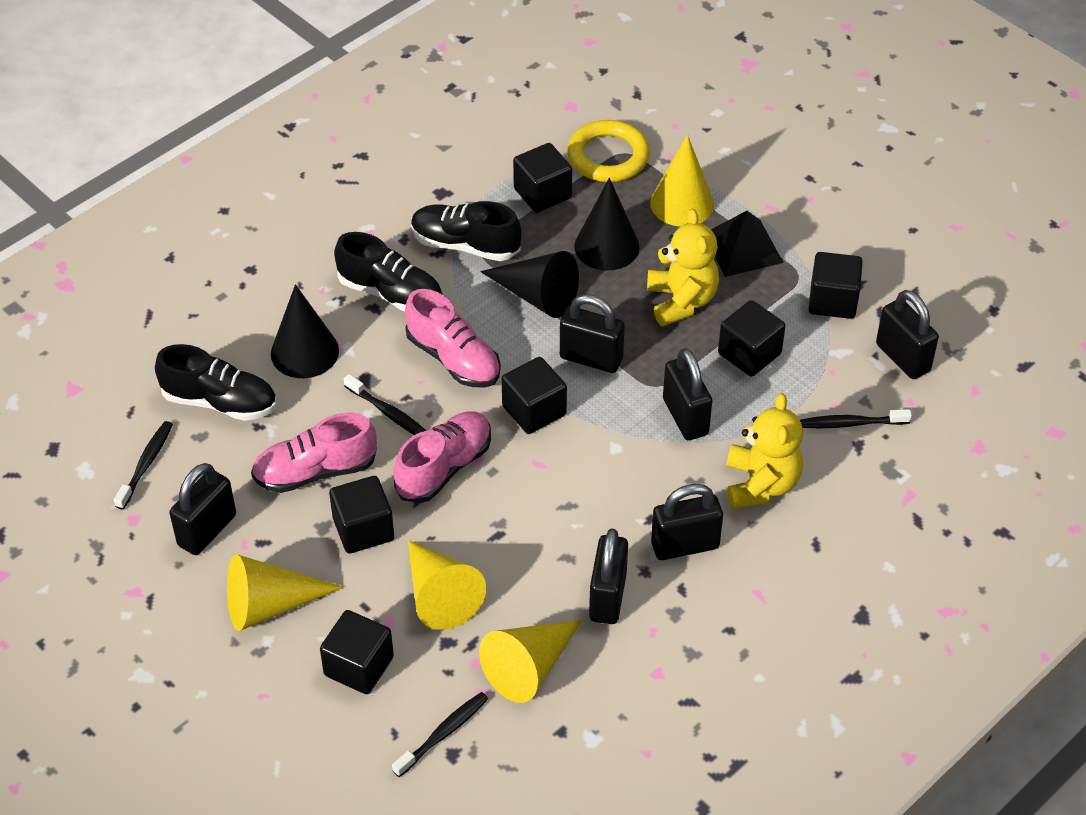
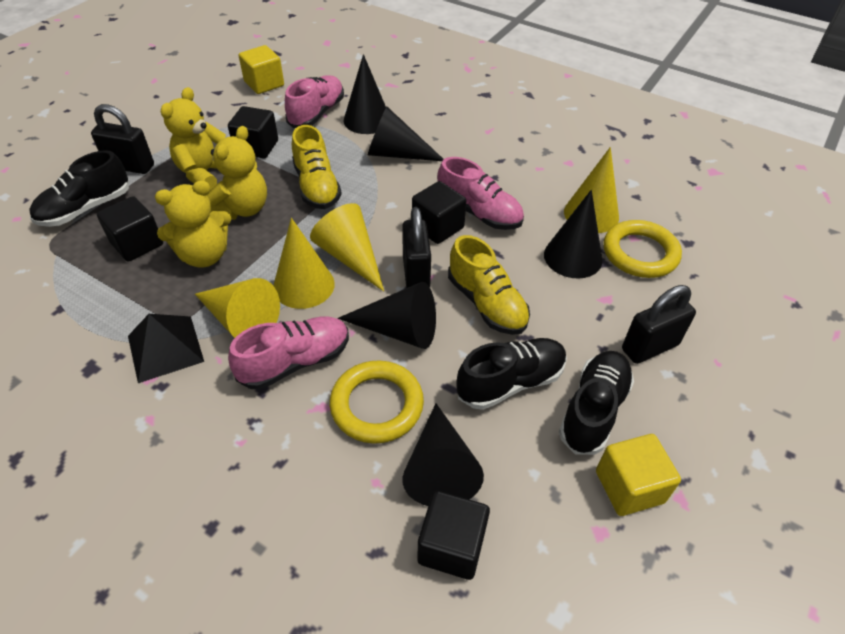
black cone: 3 -> 5
black cube: 6 -> 4
black padlock: 6 -> 3
black toothbrush: 4 -> 0
yellow cube: 0 -> 2
yellow ring: 1 -> 2
yellow shoe: 0 -> 2
yellow teddy bear: 2 -> 3

